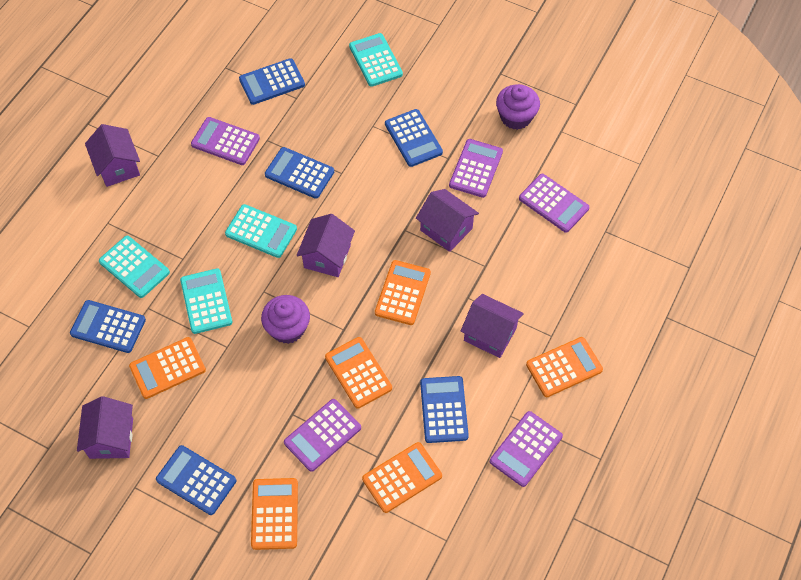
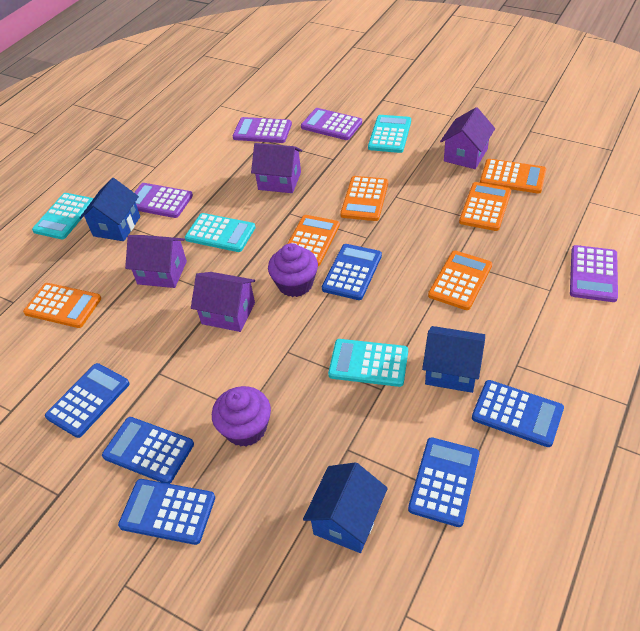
blue house: 0 -> 3
purple calculator: 5 -> 4
purple house: 5 -> 4

